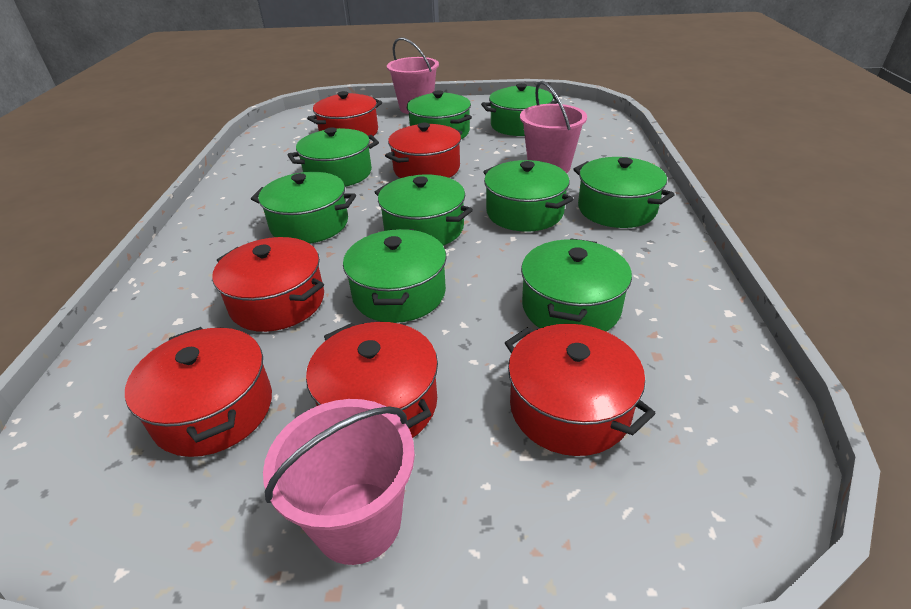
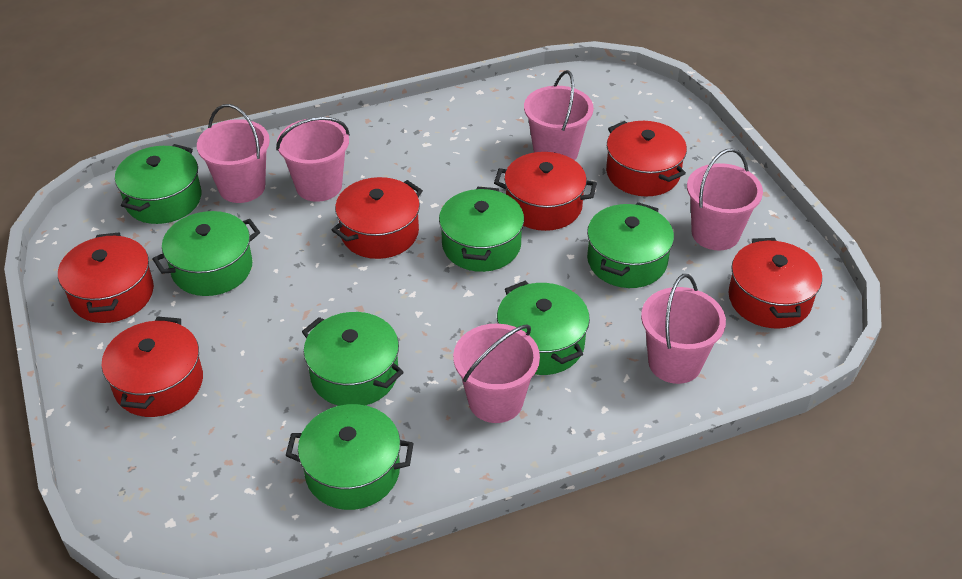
green pot: 9 -> 7
pink bucket: 3 -> 6

